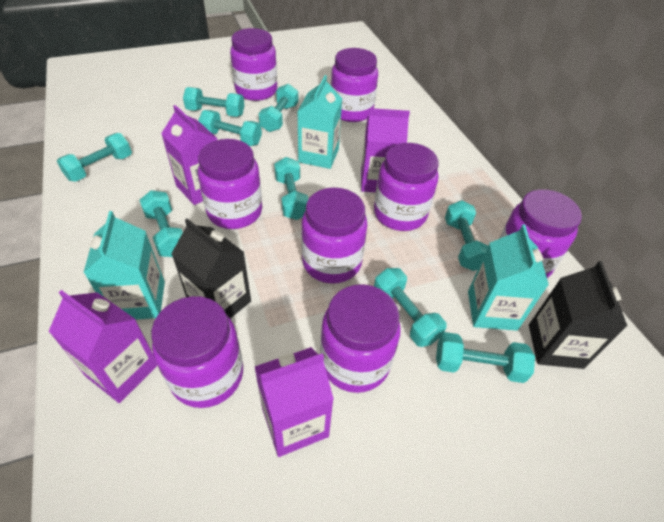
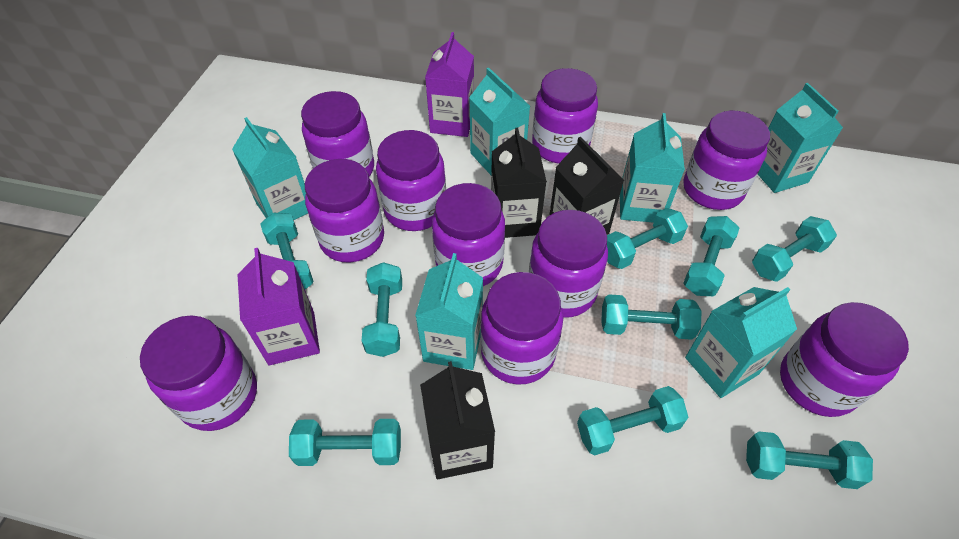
black carton: 2 -> 3
purple carton: 4 -> 2
purple jar: 8 -> 10
turquoise carton: 3 -> 6

